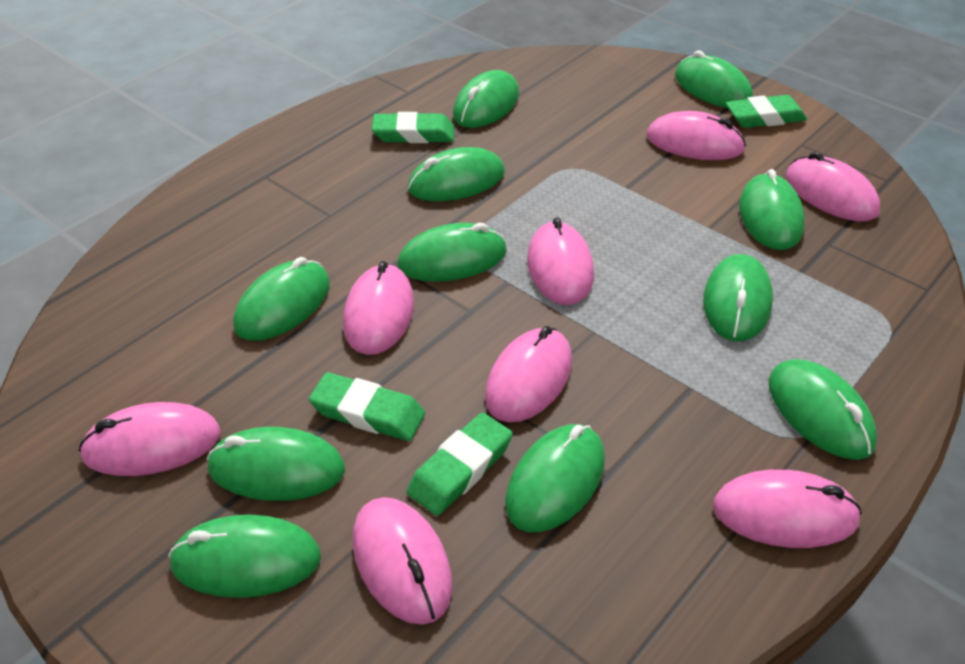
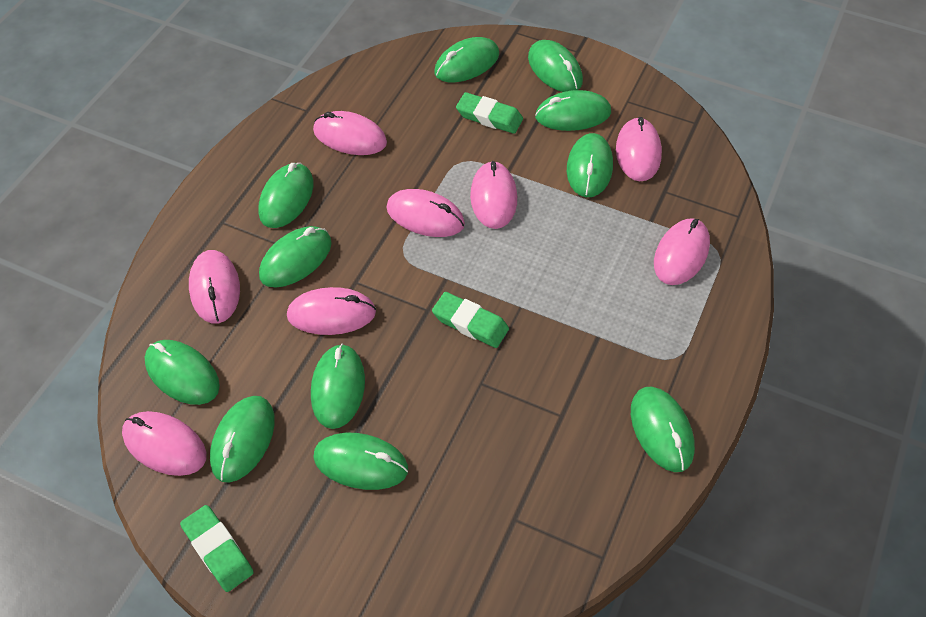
green eraser: 4 -> 3

